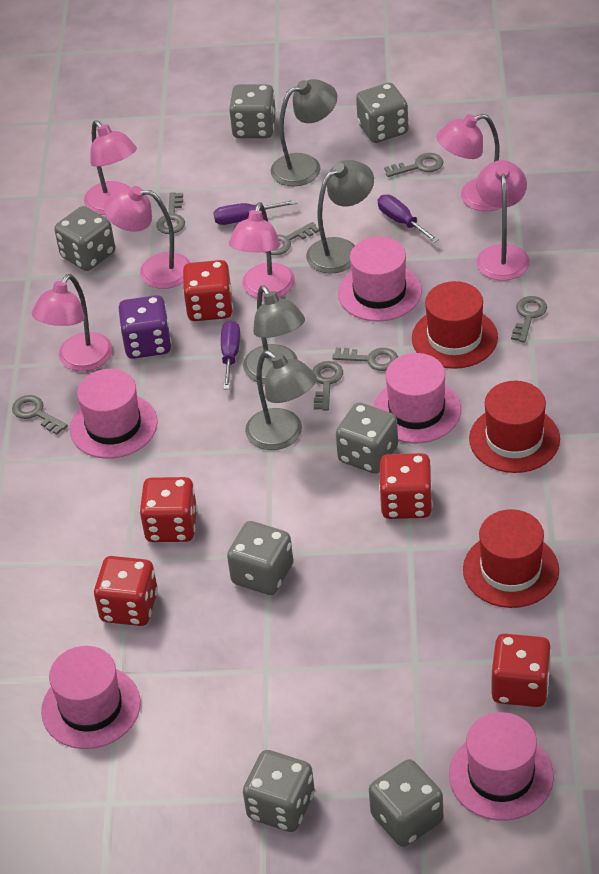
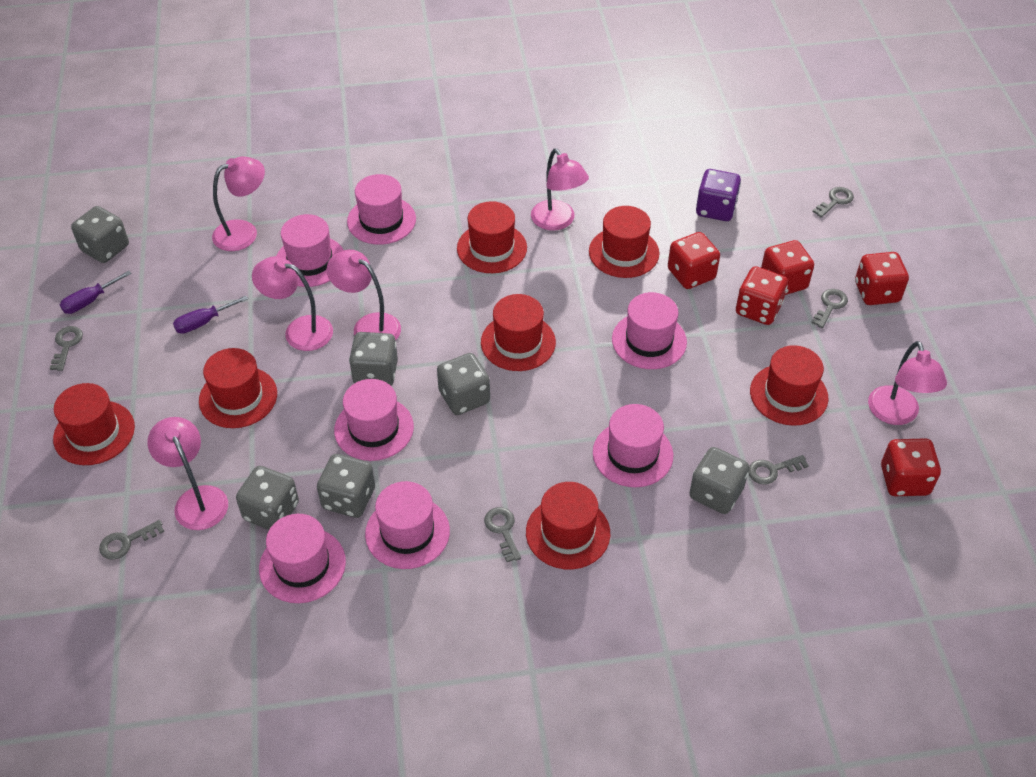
grey dice: 7 -> 6
grey key: 7 -> 6
grey lamp: 4 -> 0
pink hat: 5 -> 7
purple screwdriver: 3 -> 2
red hat: 3 -> 7

